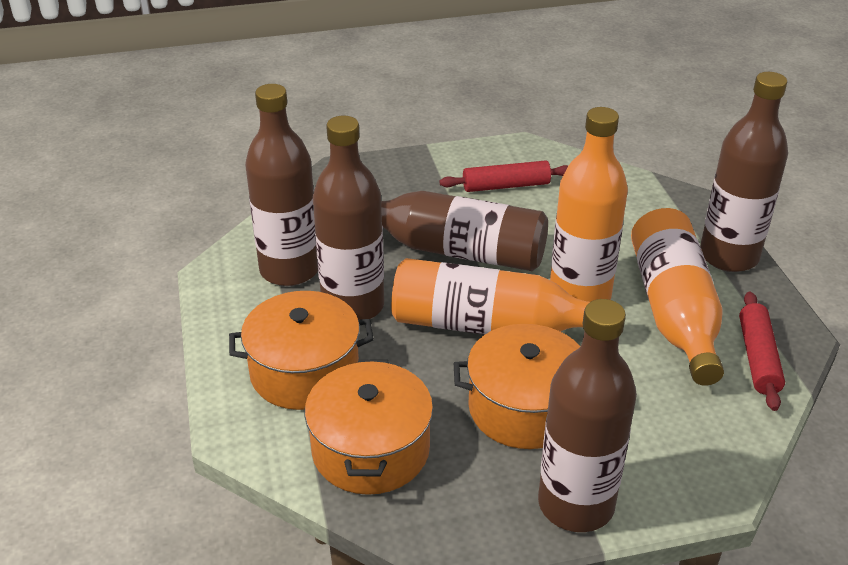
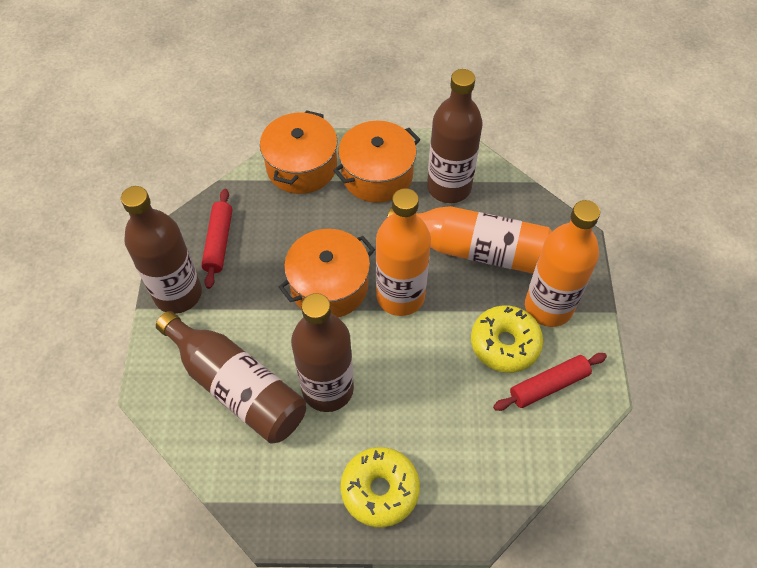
brown bottle: 5 -> 4
yellow donut: 0 -> 2

